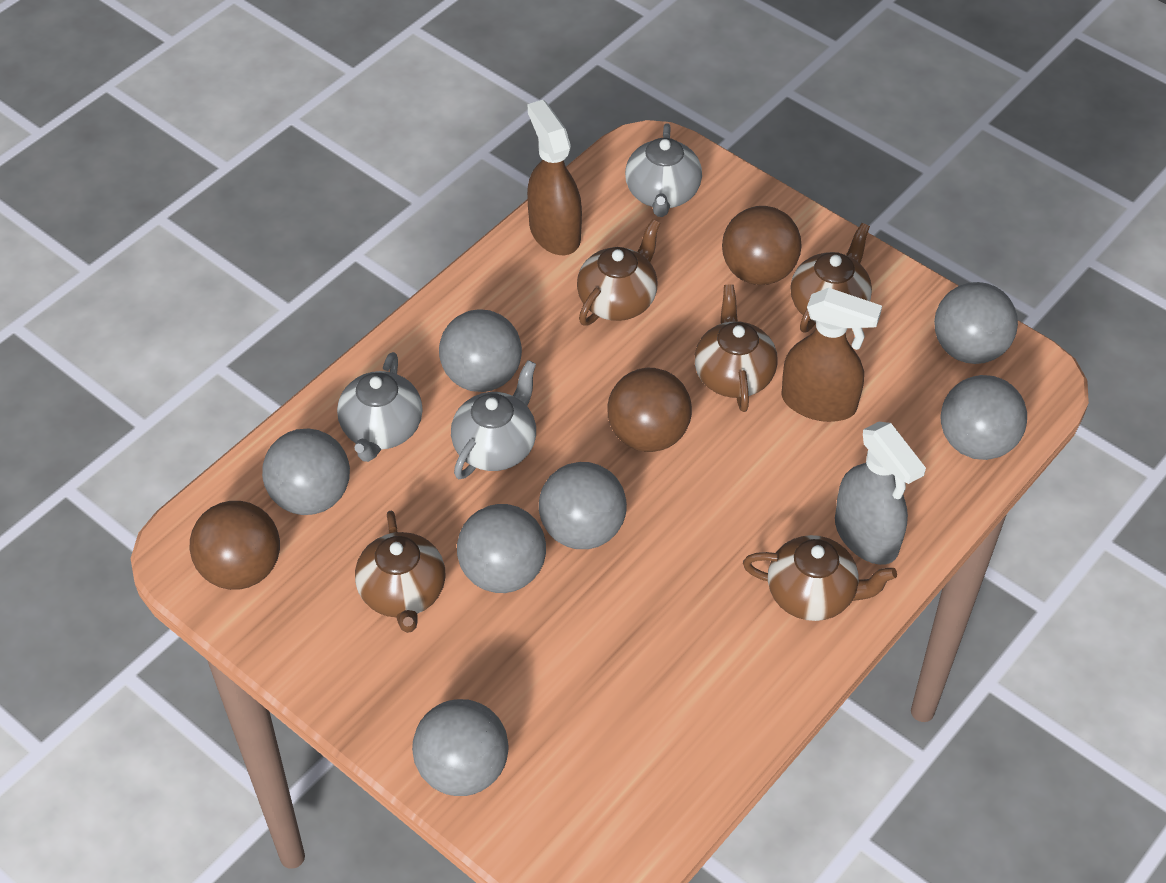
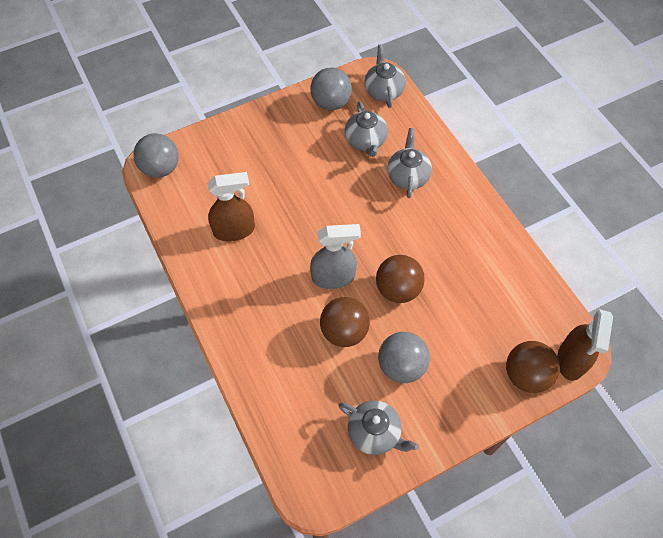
brown teapot: 5 -> 0
grey ball: 7 -> 3
grey teapot: 3 -> 4

